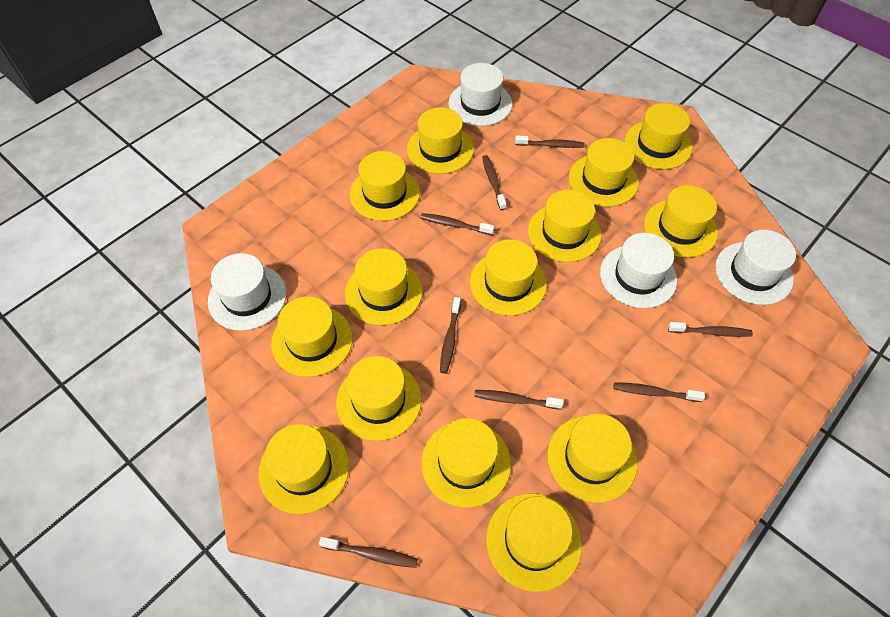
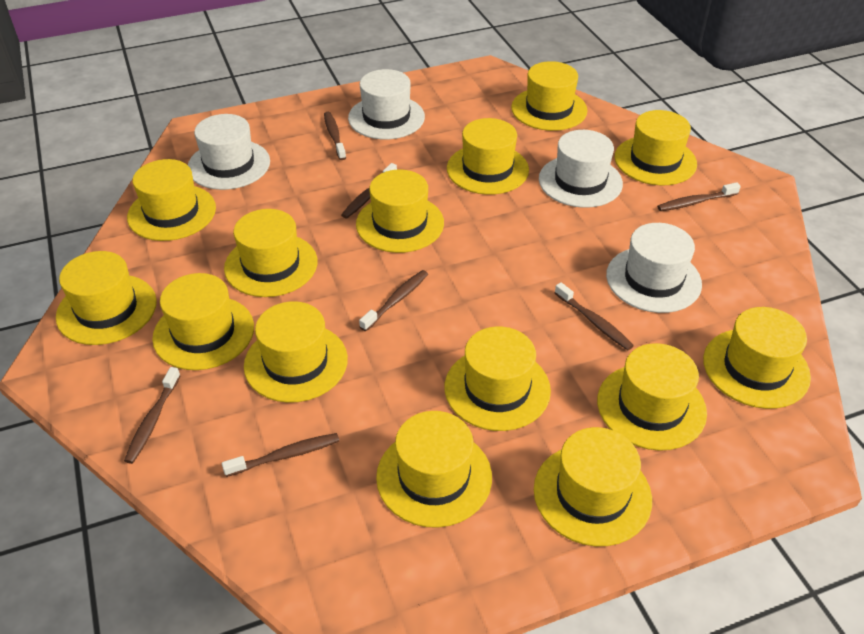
brown toothbrush: 8 -> 7

